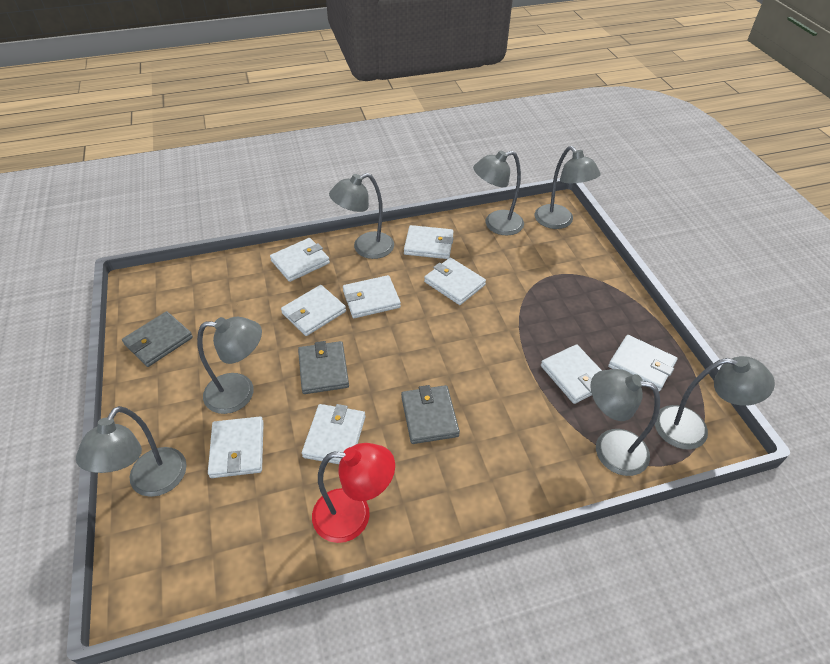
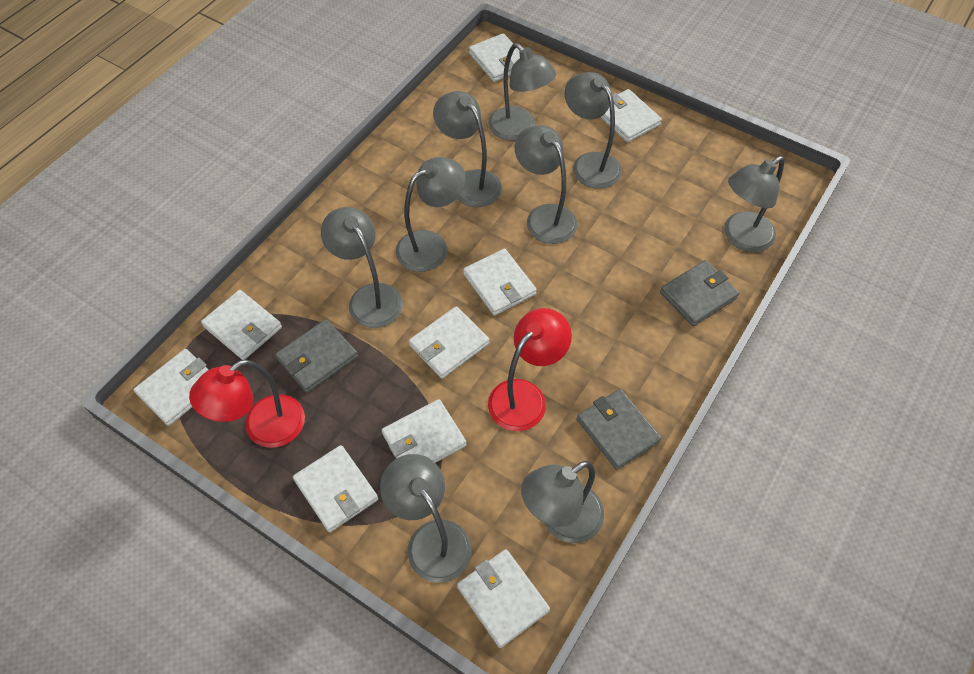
grey lamp: 7 -> 9
red lamp: 1 -> 2

